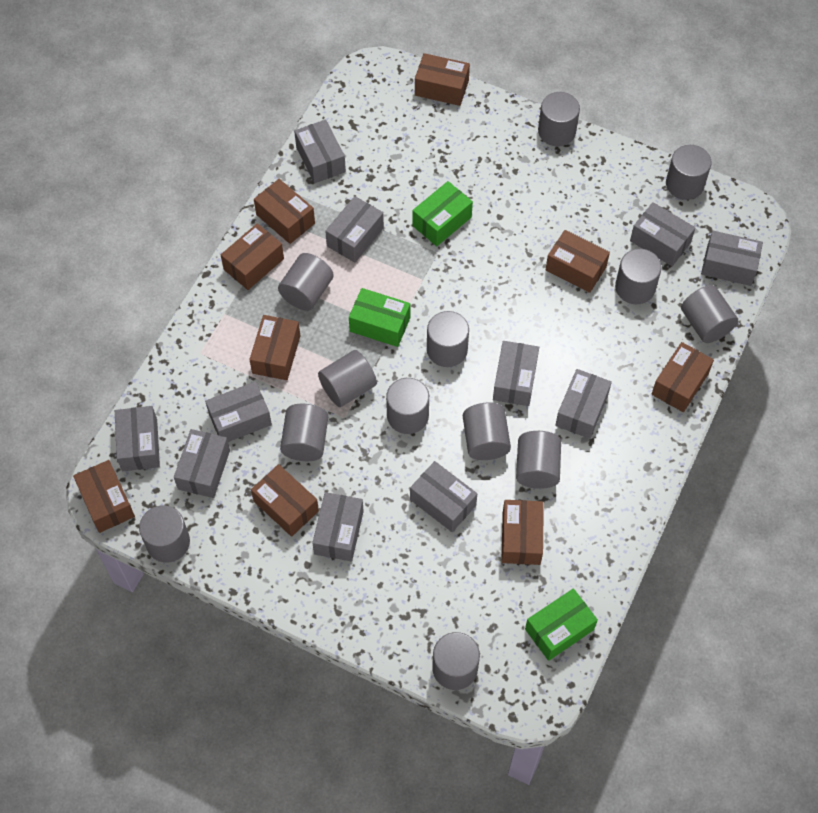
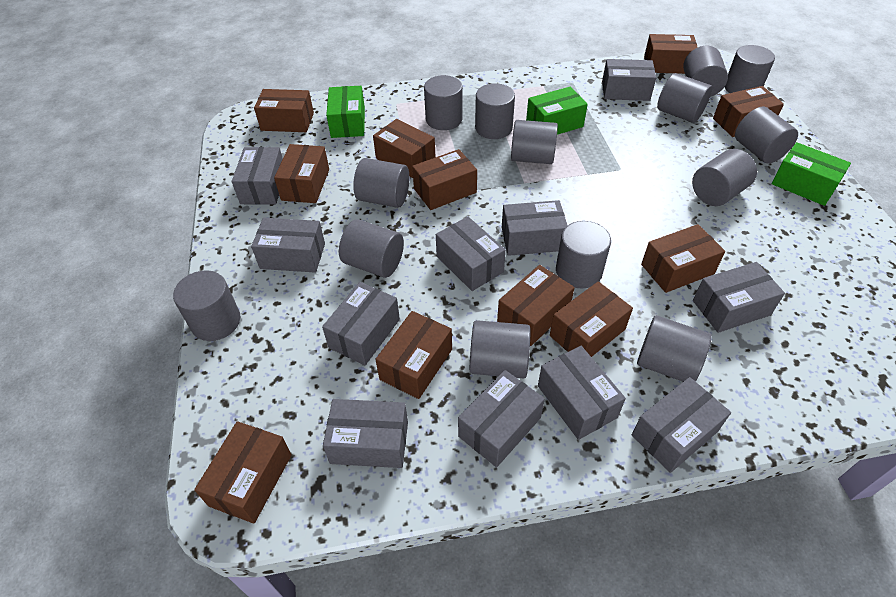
brown box: 9 -> 11
grey cylinder: 13 -> 14

